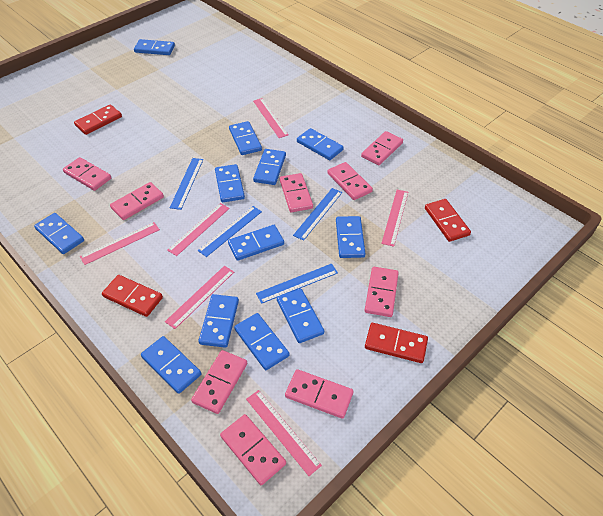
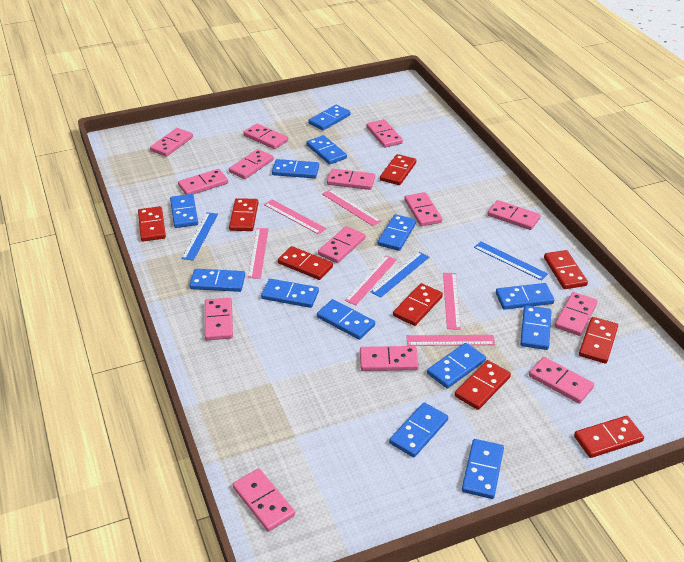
blue domino: 12 -> 13
blue ruler: 4 -> 3
pink domino: 9 -> 14
red domino: 4 -> 9

